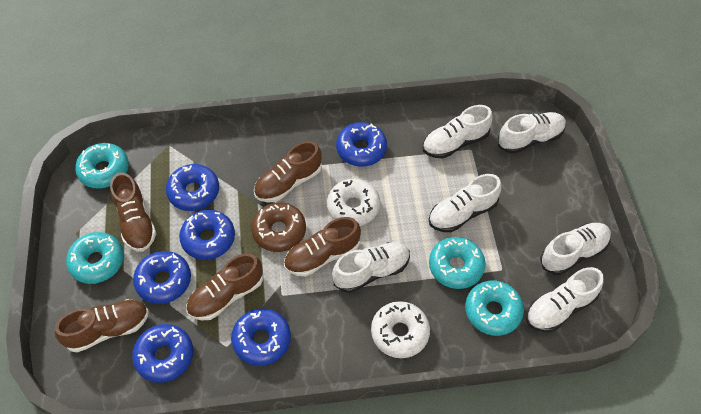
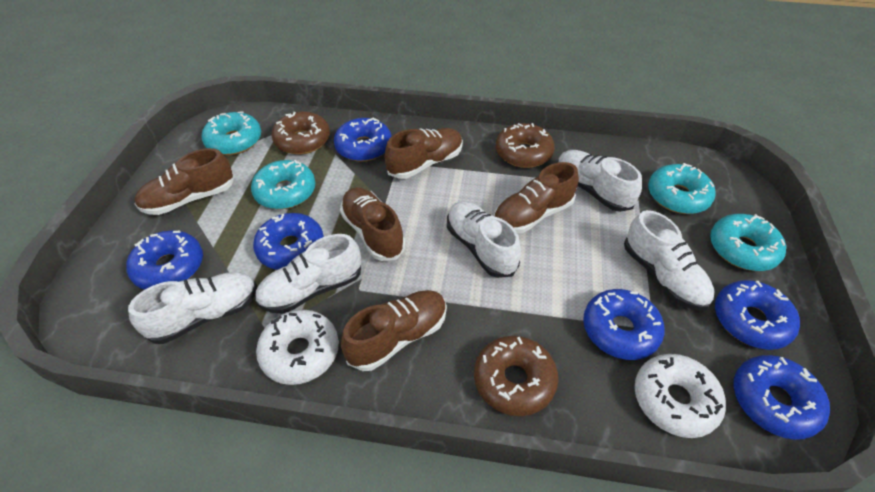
brown donut: 1 -> 3
white shoe: 6 -> 5

